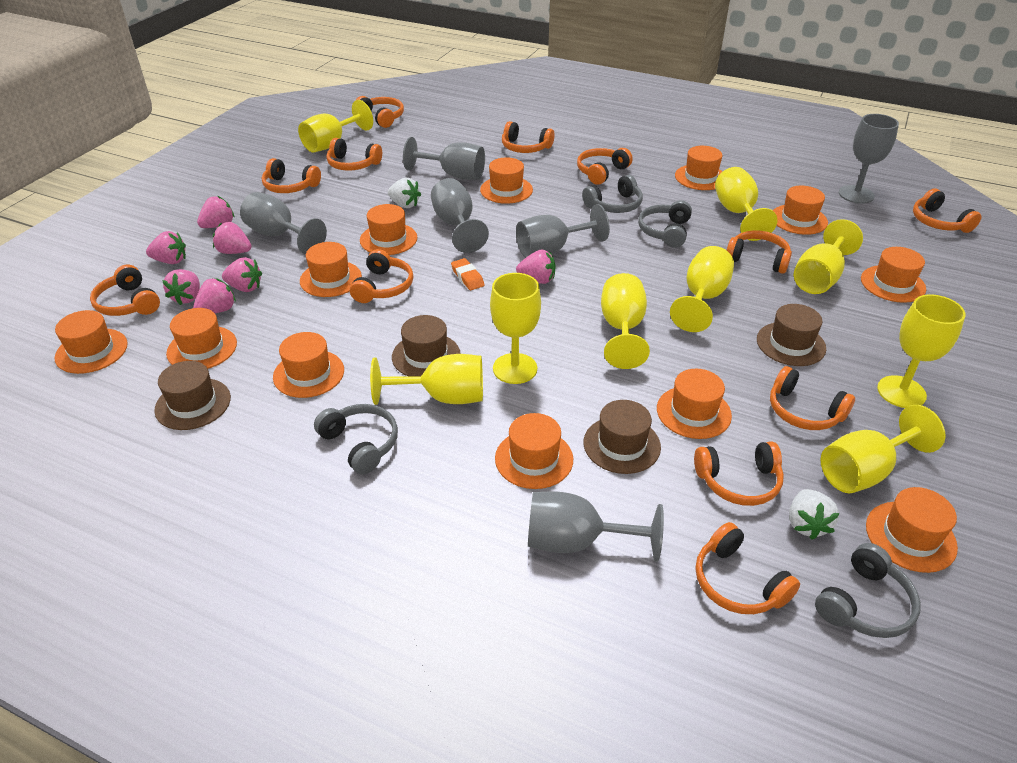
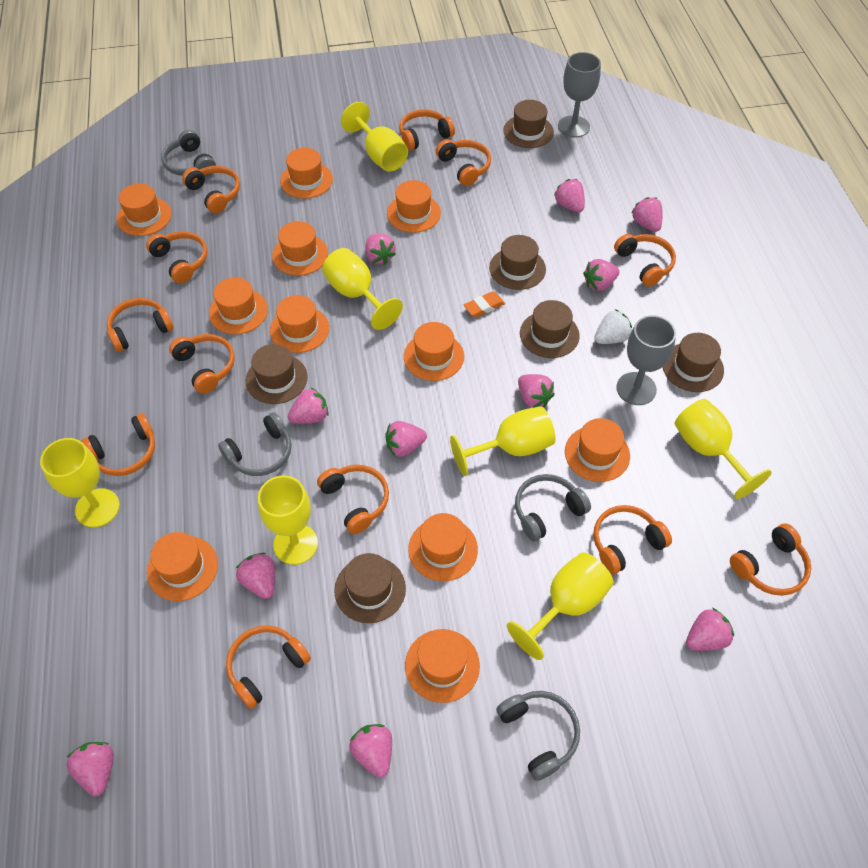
brown hat: 4 -> 6
grey goblet: 6 -> 2
orange hat: 12 -> 11
pink strawberry: 7 -> 11
white strawberry: 2 -> 1
yellow goblet: 9 -> 7

